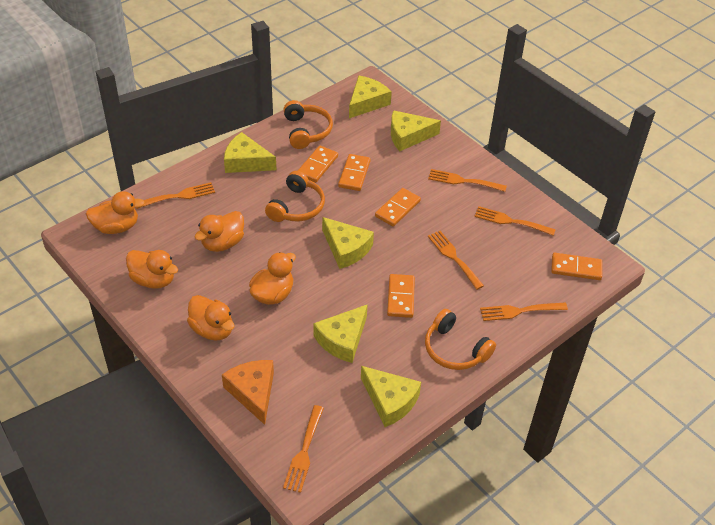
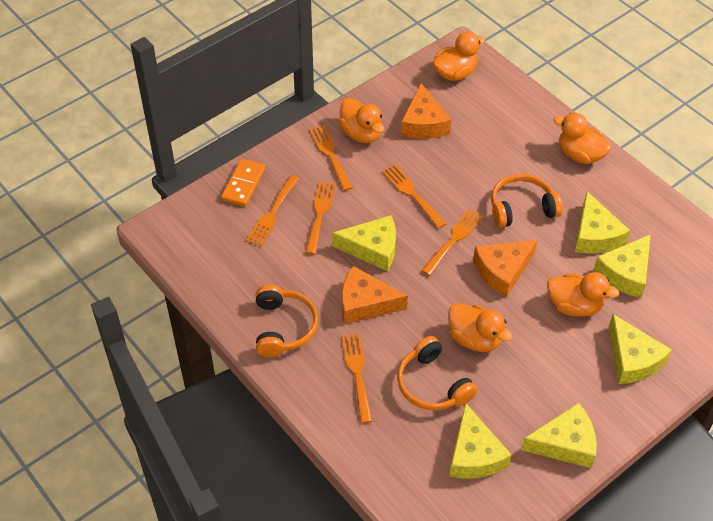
orange cheese: 1 -> 3
orange domino: 5 -> 1

